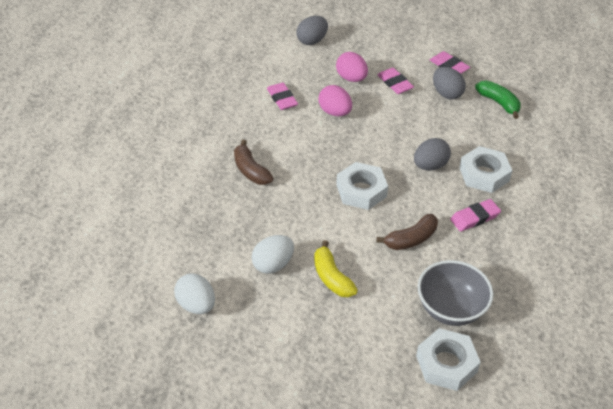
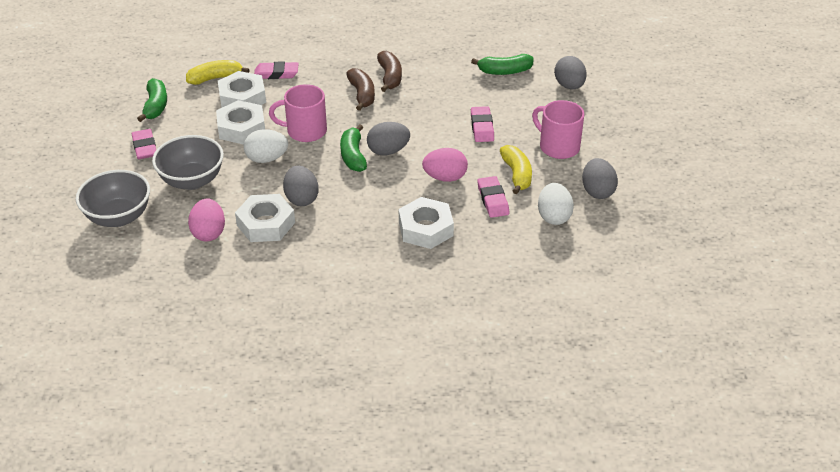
green banana: 1 -> 3
grey bowl: 1 -> 2
grey egg: 3 -> 4
pink mug: 0 -> 2
white nut: 3 -> 4
yellow banana: 1 -> 2

